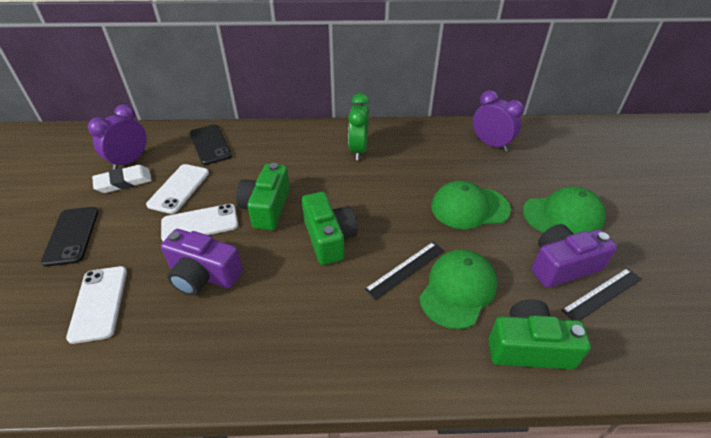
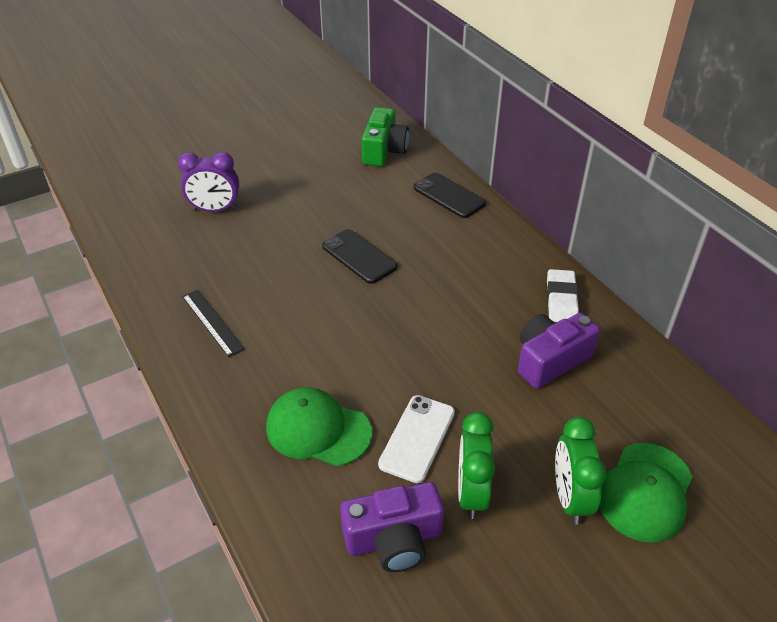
black ruler: 2 -> 1
green camera: 3 -> 1
green cap: 3 -> 2
green clock: 1 -> 2
purple clock: 2 -> 1
white phone: 3 -> 1

